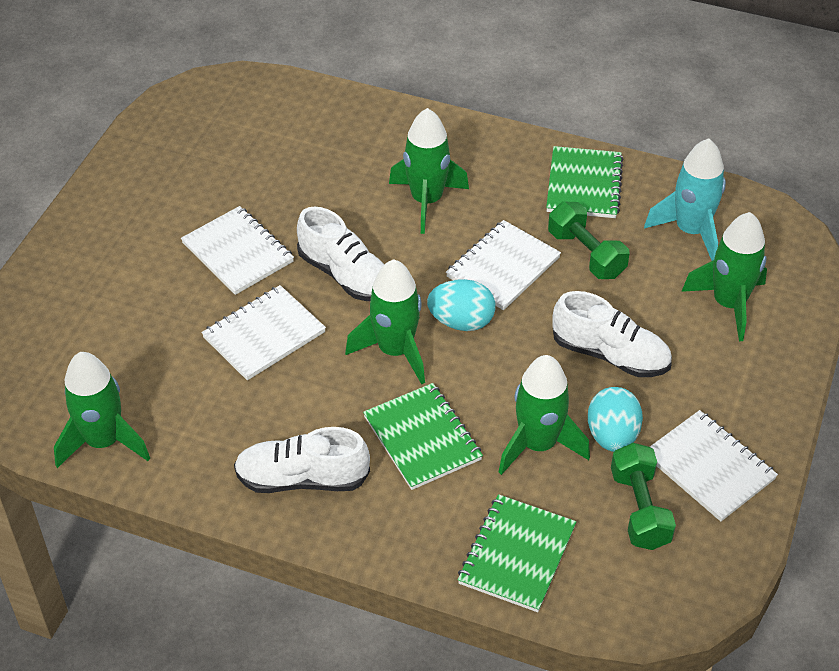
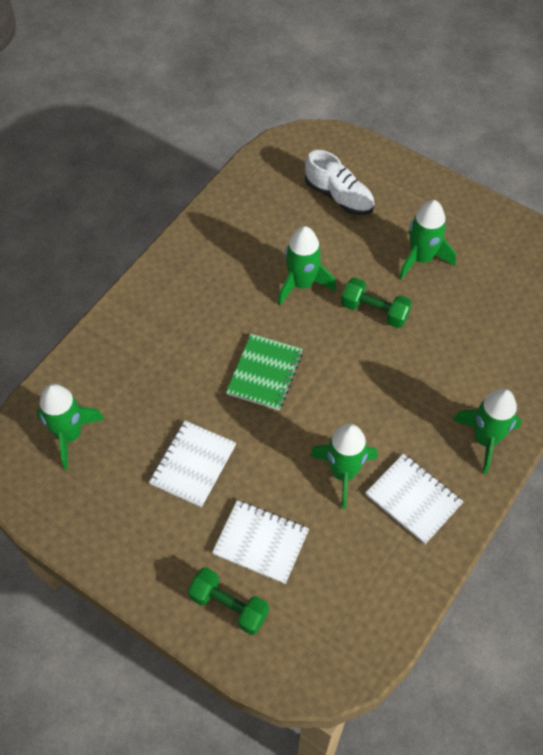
green notebook: 3 -> 1
turquoise egg: 2 -> 0
turquoise rocket: 1 -> 0
white notebook: 4 -> 3
white shoe: 3 -> 1

